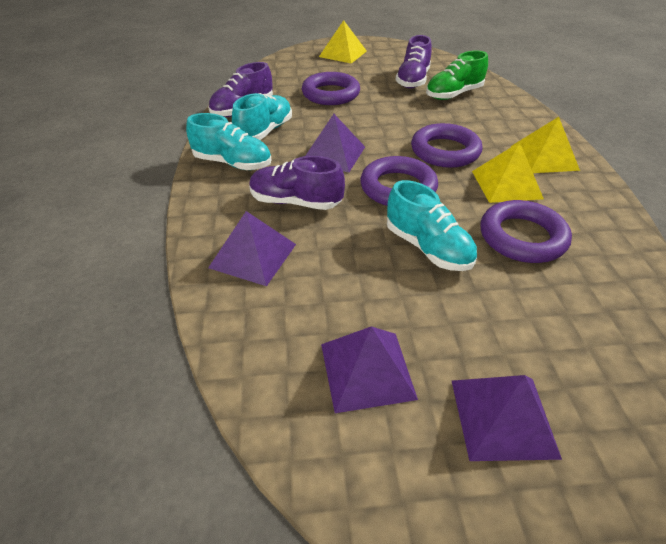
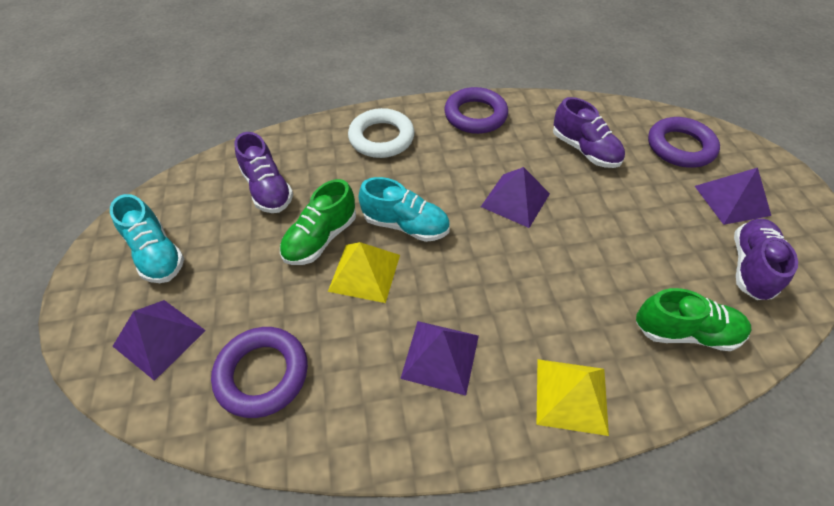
green shoe: 1 -> 2
purple ring: 4 -> 3
turquoise shoe: 3 -> 2
white ring: 0 -> 1
yellow pyramid: 3 -> 2

